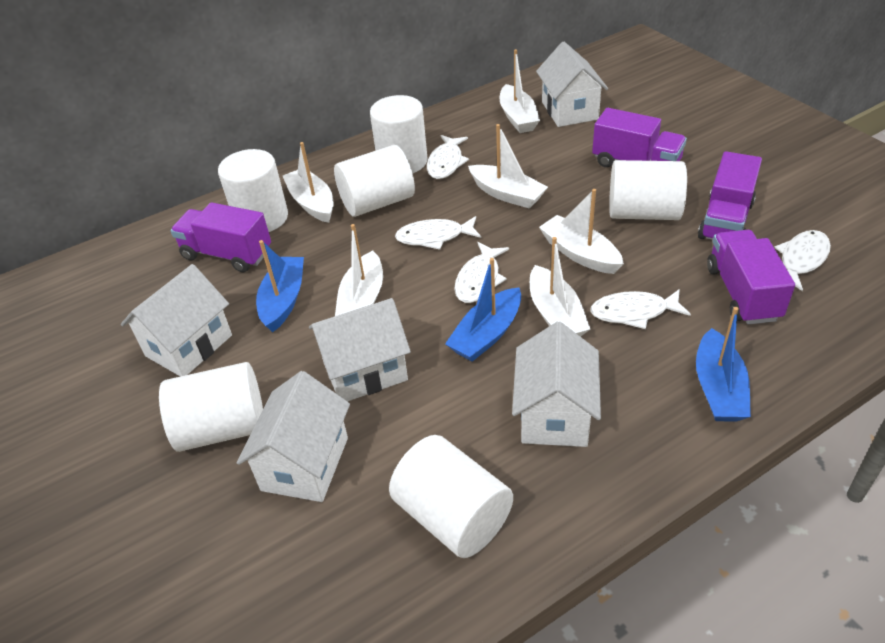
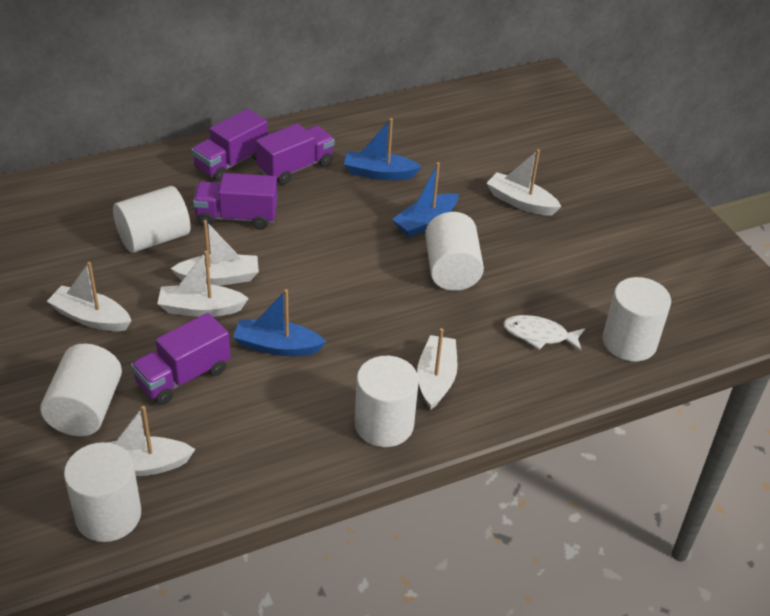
white fish: 5 -> 1
white house: 5 -> 0

